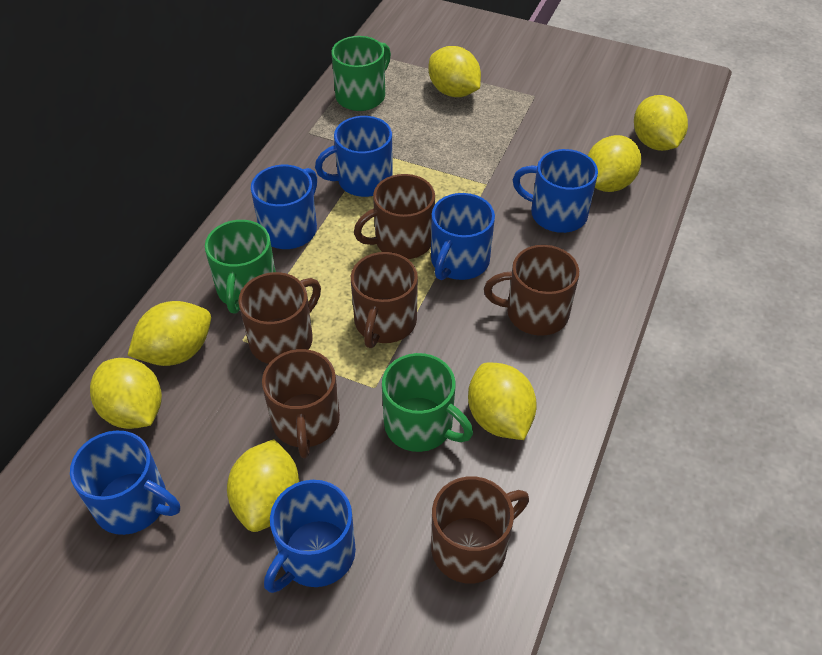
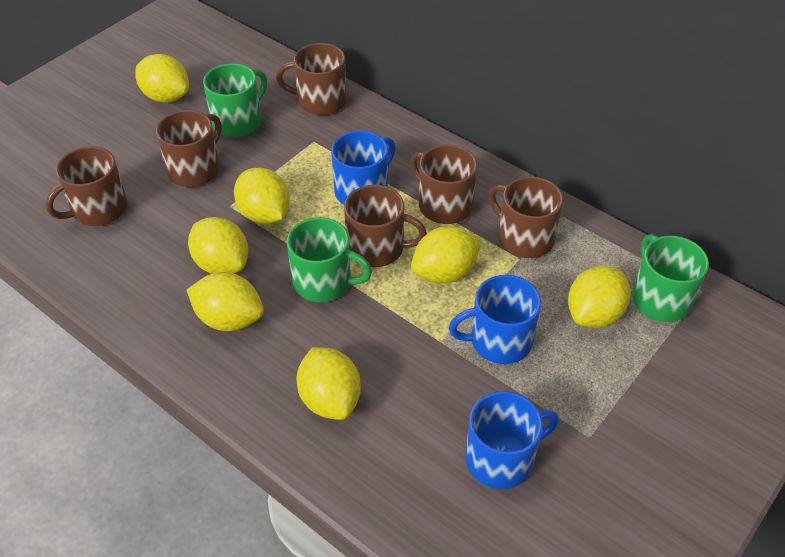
blue mug: 6 -> 3

